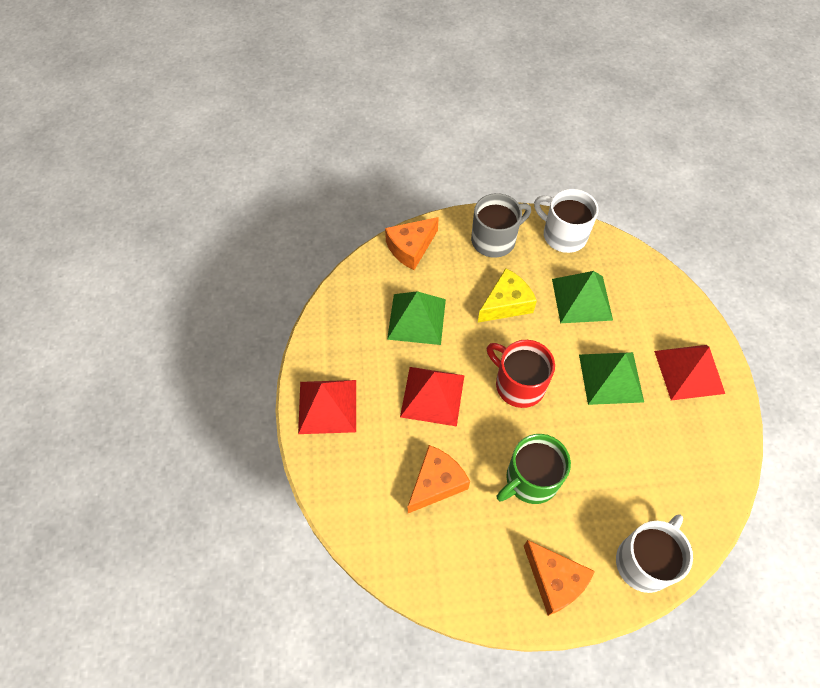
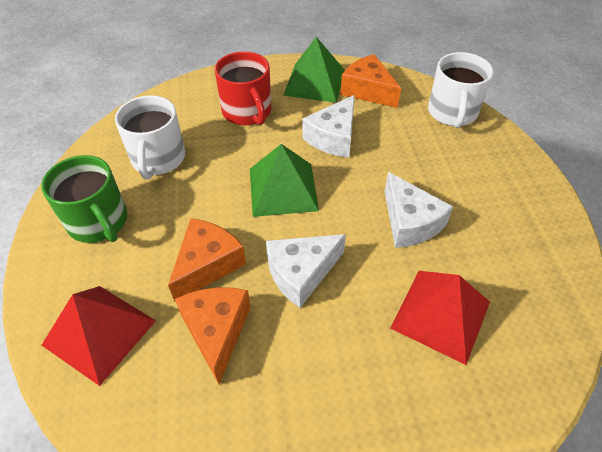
green pyramid: 3 -> 2
grey mug: 1 -> 0
red pyramid: 3 -> 2
white cheese: 0 -> 3
yellow cheese: 1 -> 0

